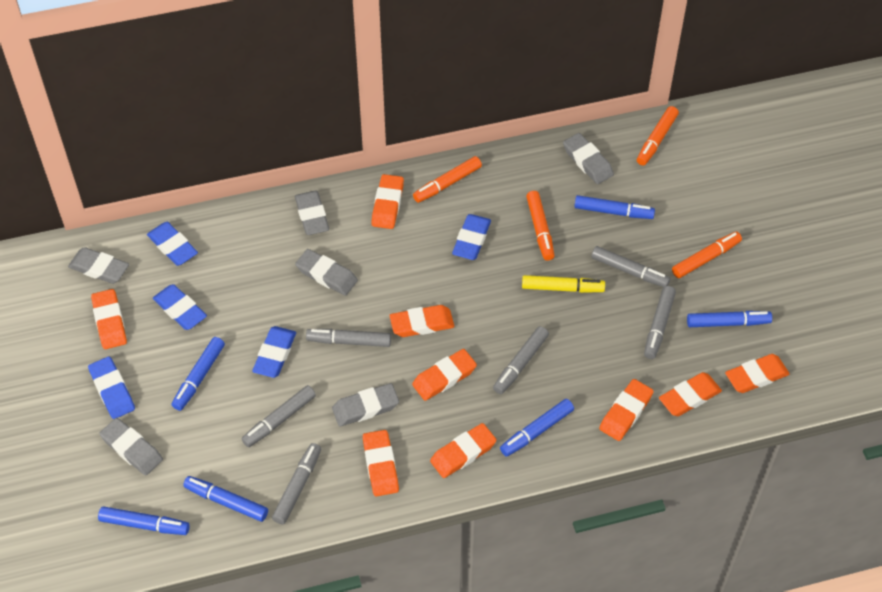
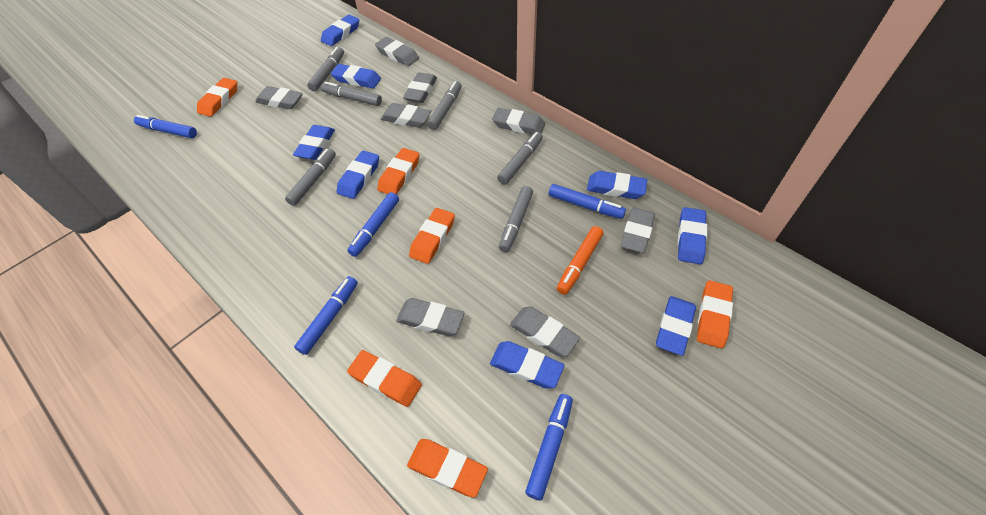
blue eraser: 5 -> 8
blue marker: 6 -> 5
grey eraser: 6 -> 8
orange eraser: 9 -> 6
orange marker: 4 -> 1
yellow marker: 1 -> 0

